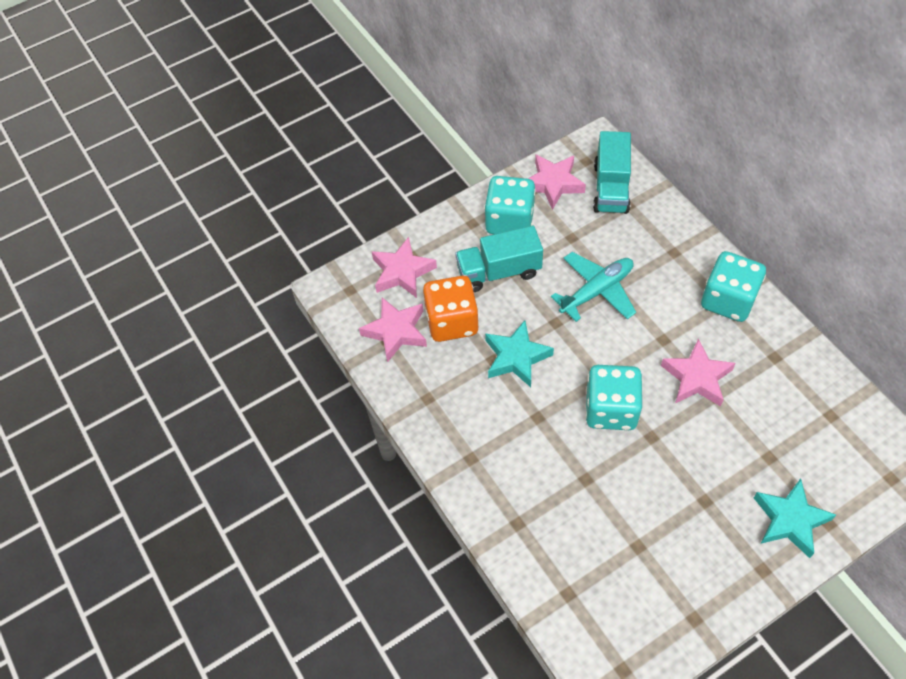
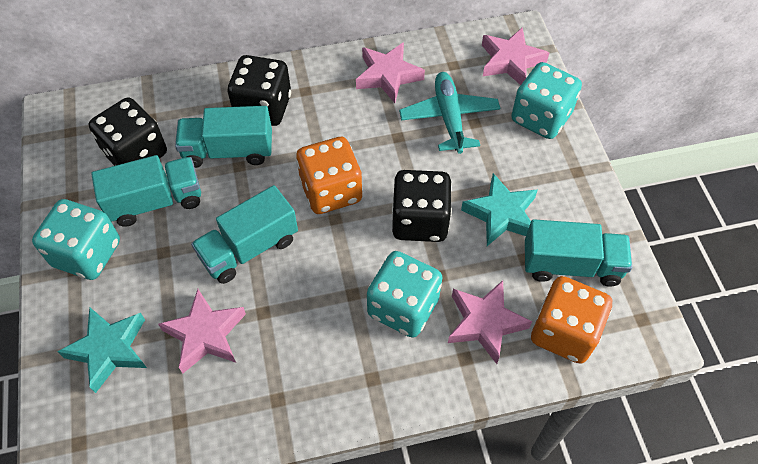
black dice: 0 -> 3
orange dice: 1 -> 2
turquoise truck: 2 -> 4

